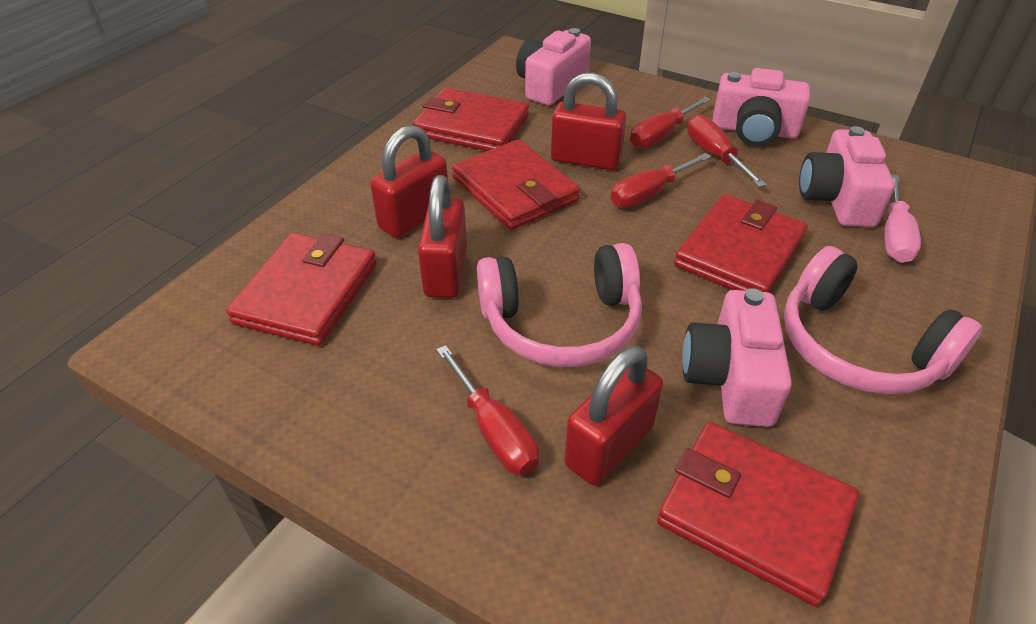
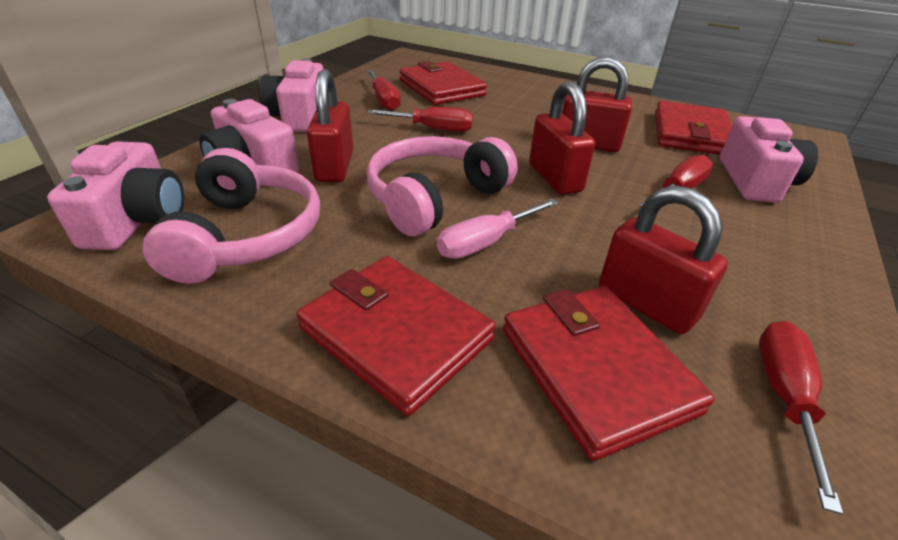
red wallet: 5 -> 4

